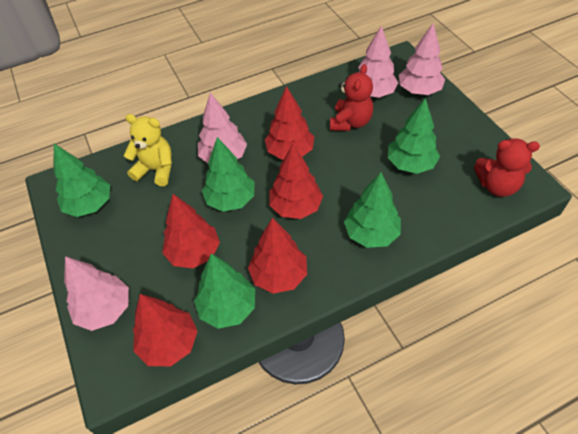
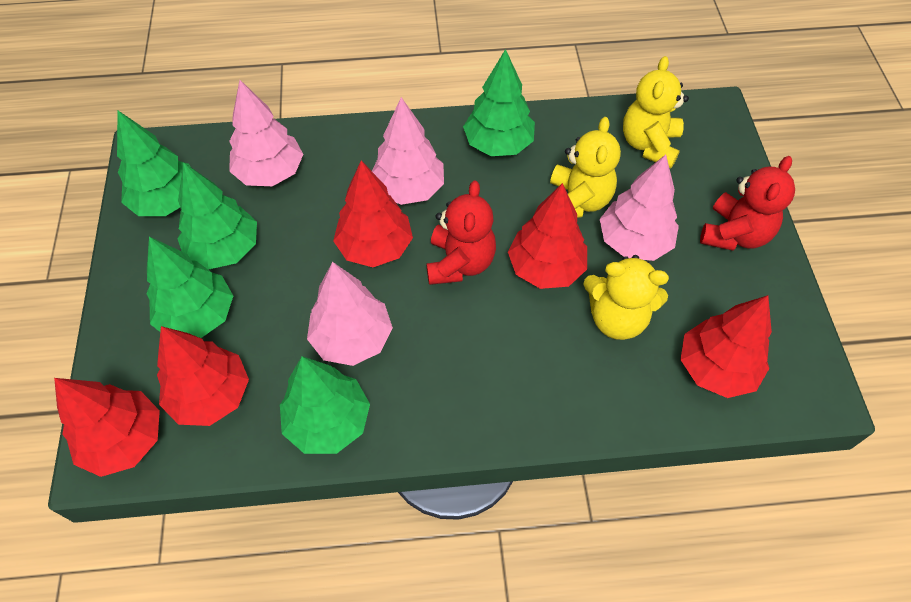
yellow teddy bear: 1 -> 3

